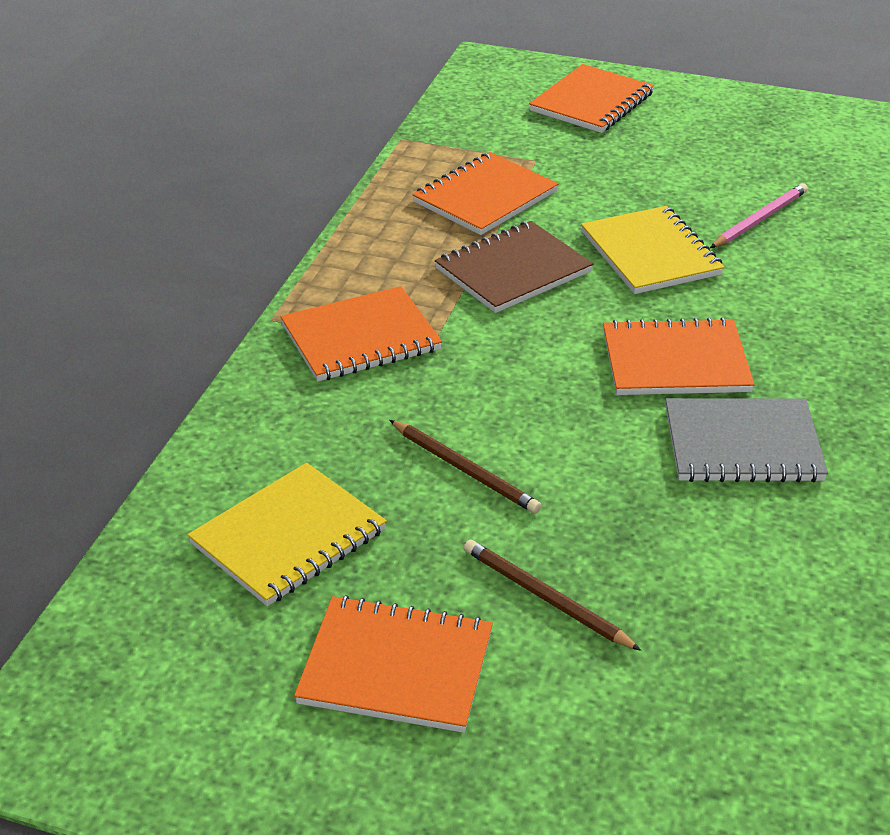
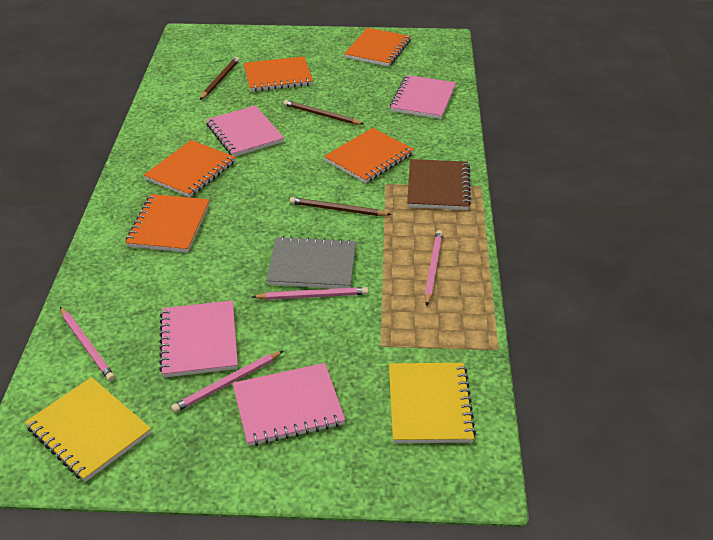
brown pencil: 2 -> 3
pink notebook: 0 -> 4
pink pencil: 1 -> 4

